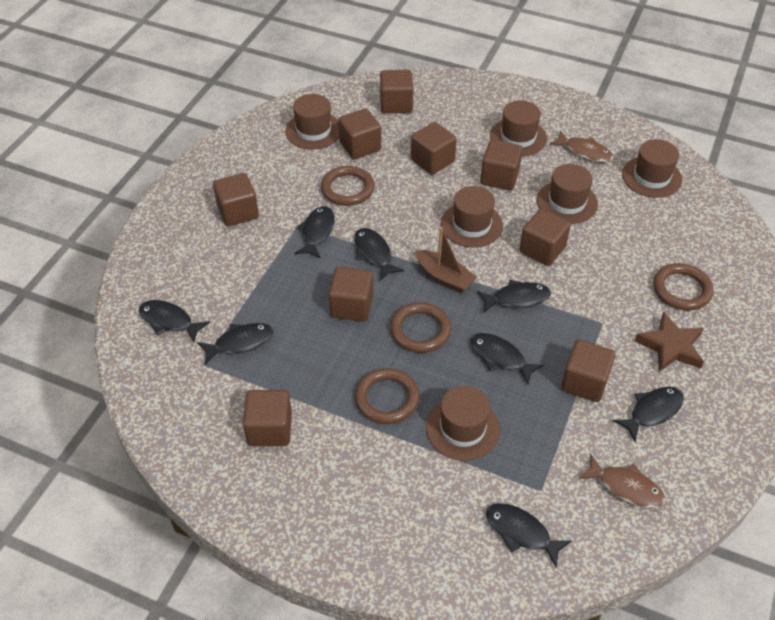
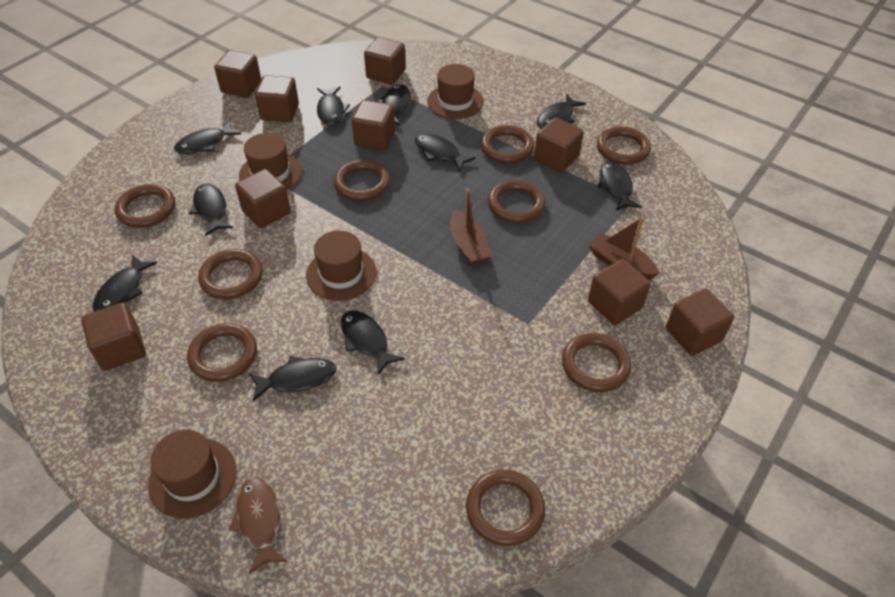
black fish: 8 -> 10
brown boat: 1 -> 2
brown fish: 2 -> 1
brown hat: 6 -> 4
brown ring: 4 -> 9
brown star: 1 -> 0

